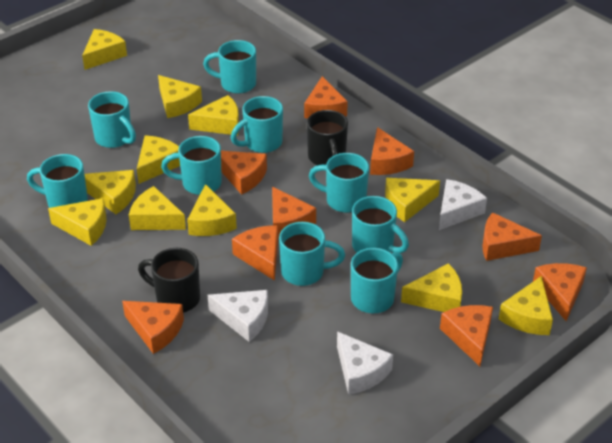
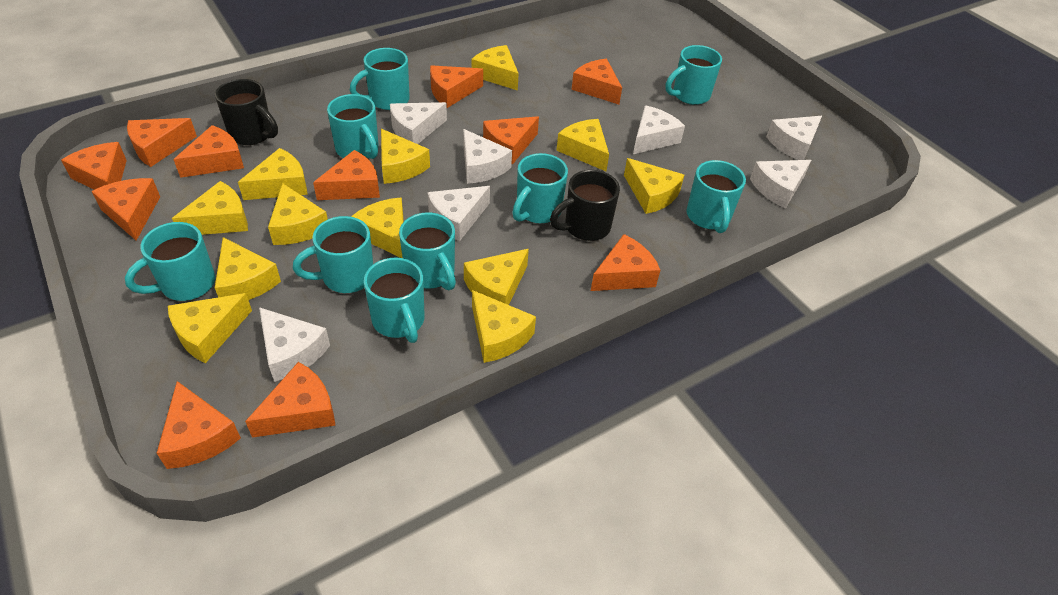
orange cheese: 9 -> 11
white cheese: 3 -> 7
yellow cheese: 11 -> 12

